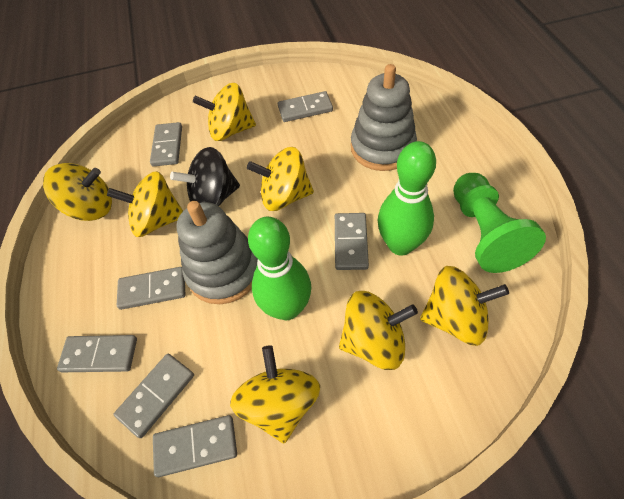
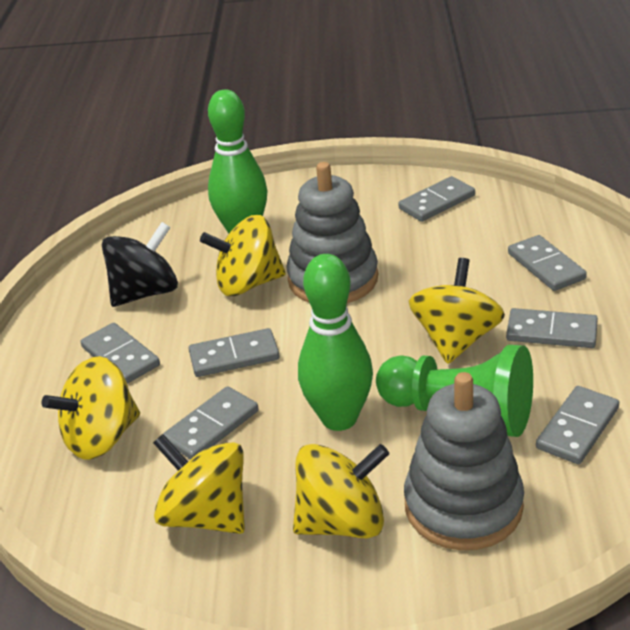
yellow spinning top: 7 -> 5

